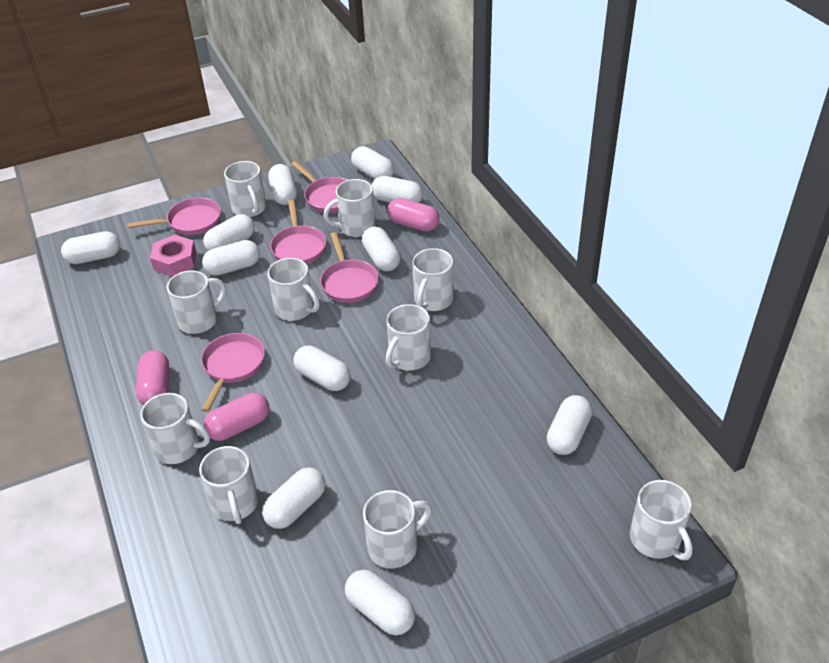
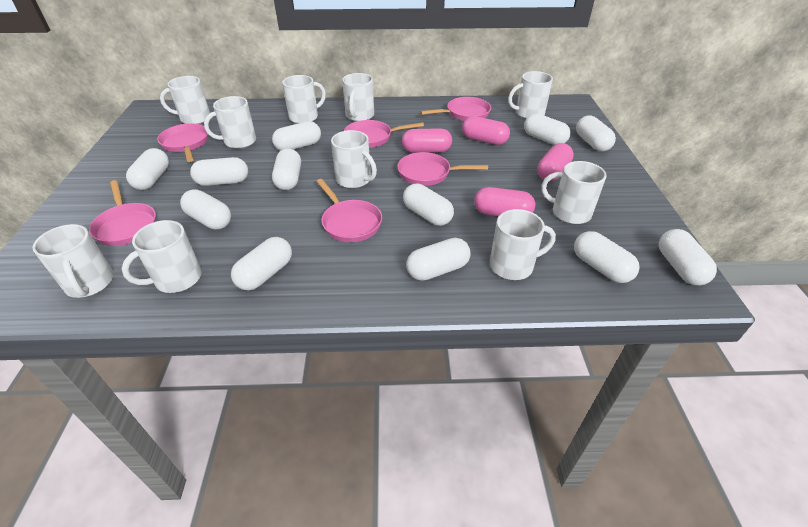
pink capsule: 3 -> 4
pink nut: 1 -> 0
pink pan: 5 -> 6
white capsule: 11 -> 12

